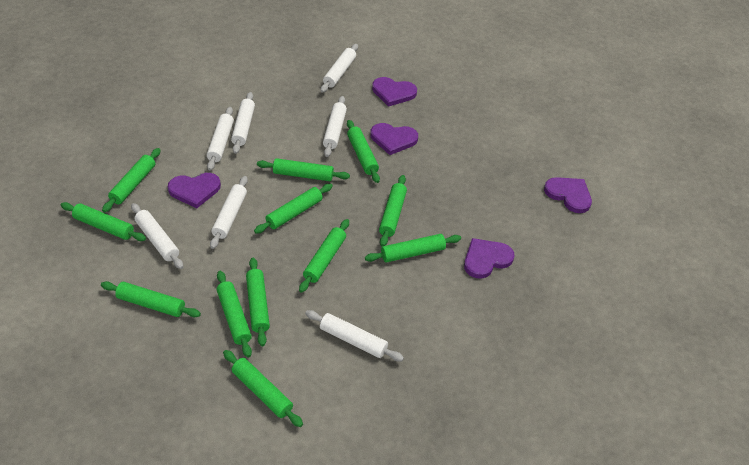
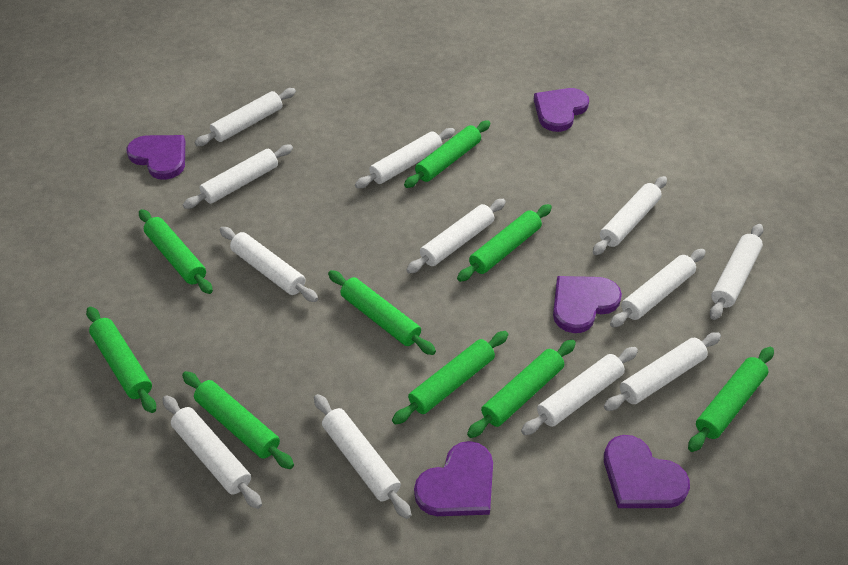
green rolling pin: 12 -> 9
white rolling pin: 7 -> 12

